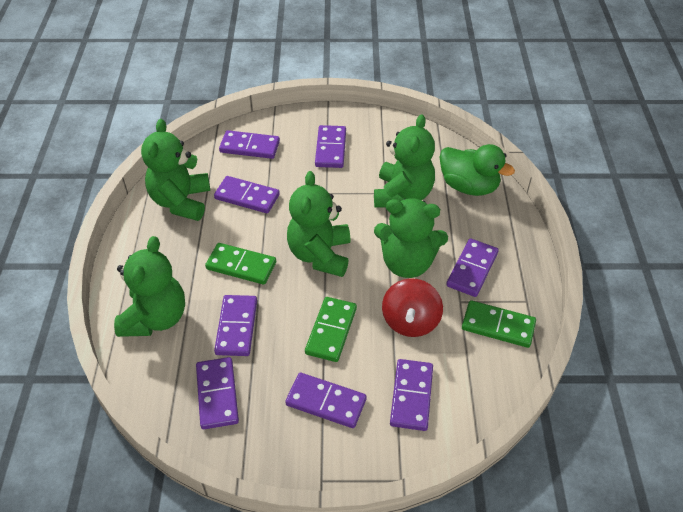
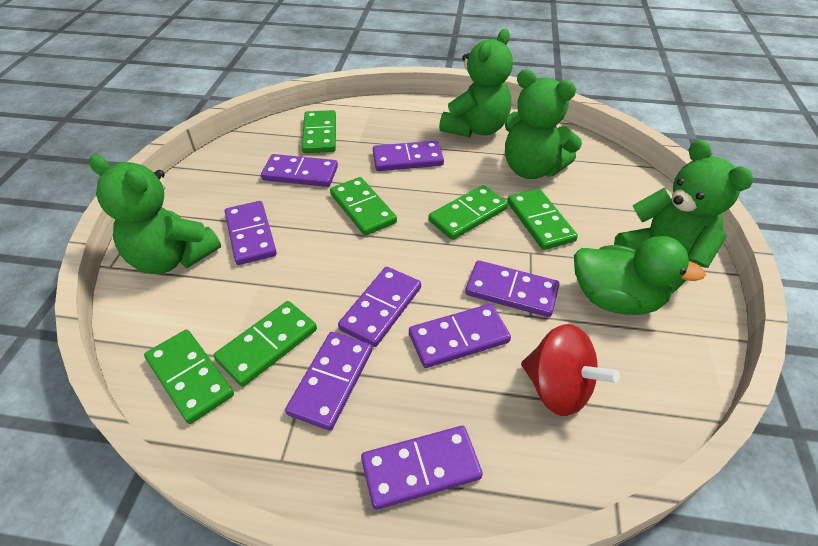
green domino: 3 -> 6
green teddy bear: 5 -> 4

